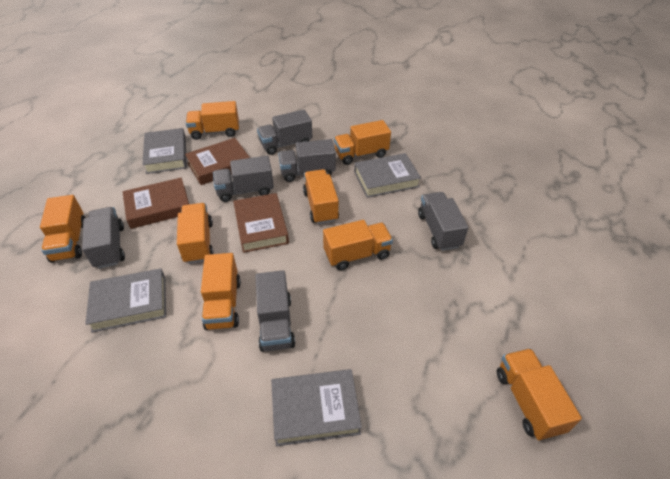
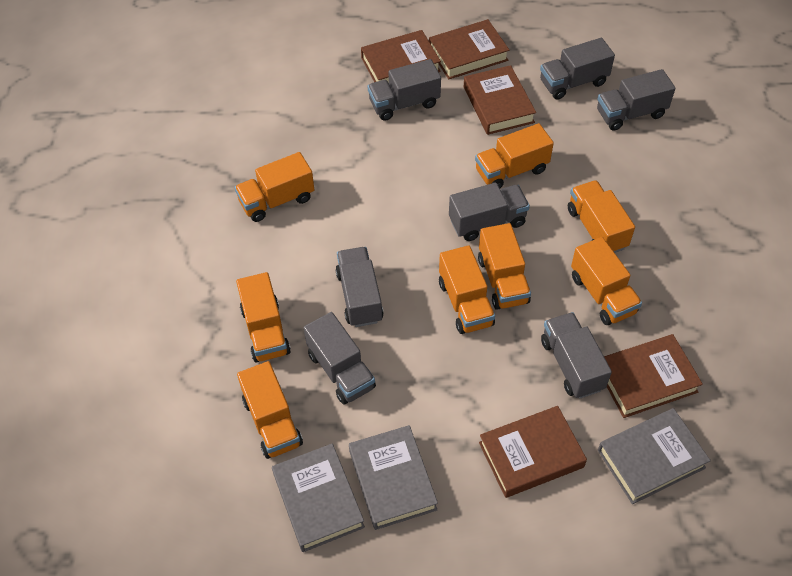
brown book: 3 -> 5
grey book: 4 -> 3
grey truck: 6 -> 7

